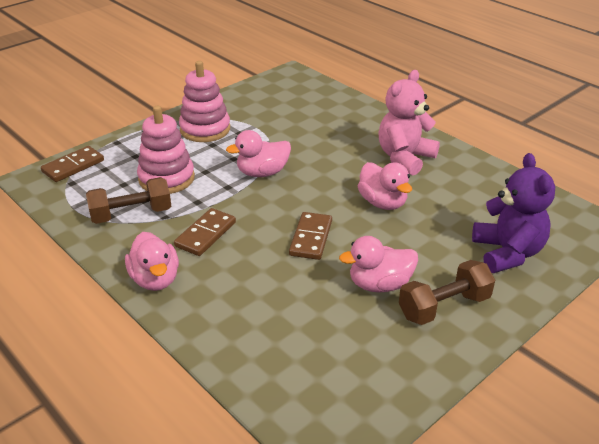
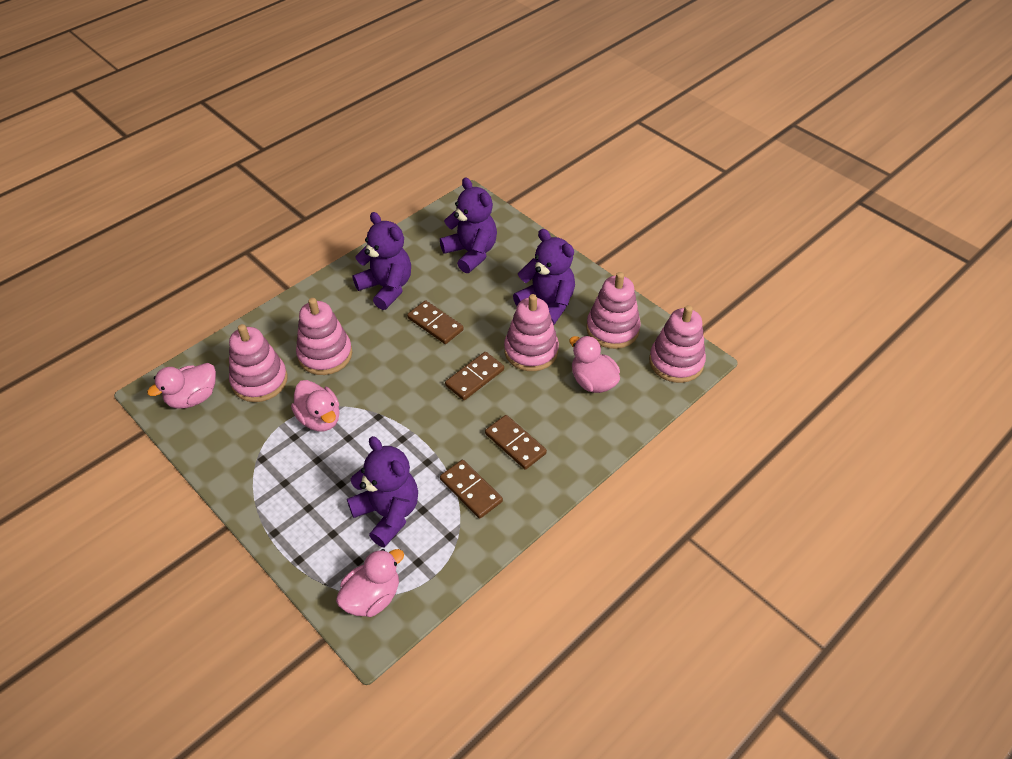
brown domino: 3 -> 4
brown dumbbell: 2 -> 0
pink stacking toy: 2 -> 5
pink teddy bear: 1 -> 0
purple teddy bear: 1 -> 4

